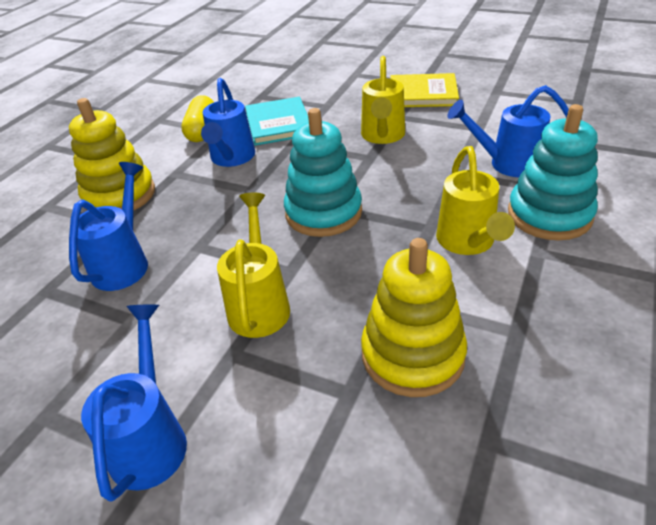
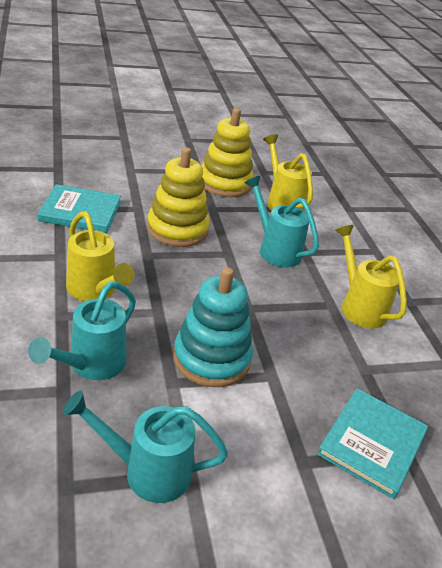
blue watering can: 4 -> 0
turquoise book: 1 -> 2
turquoise stacking toy: 2 -> 1
turquoise watering can: 0 -> 3
yellow book: 1 -> 0
yellow capsule: 1 -> 0

